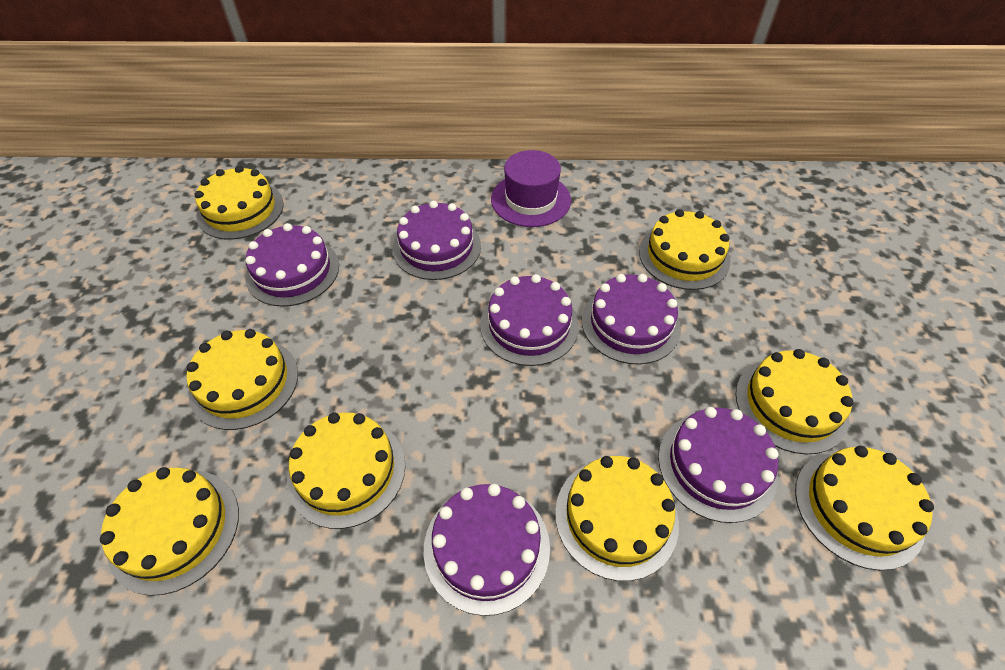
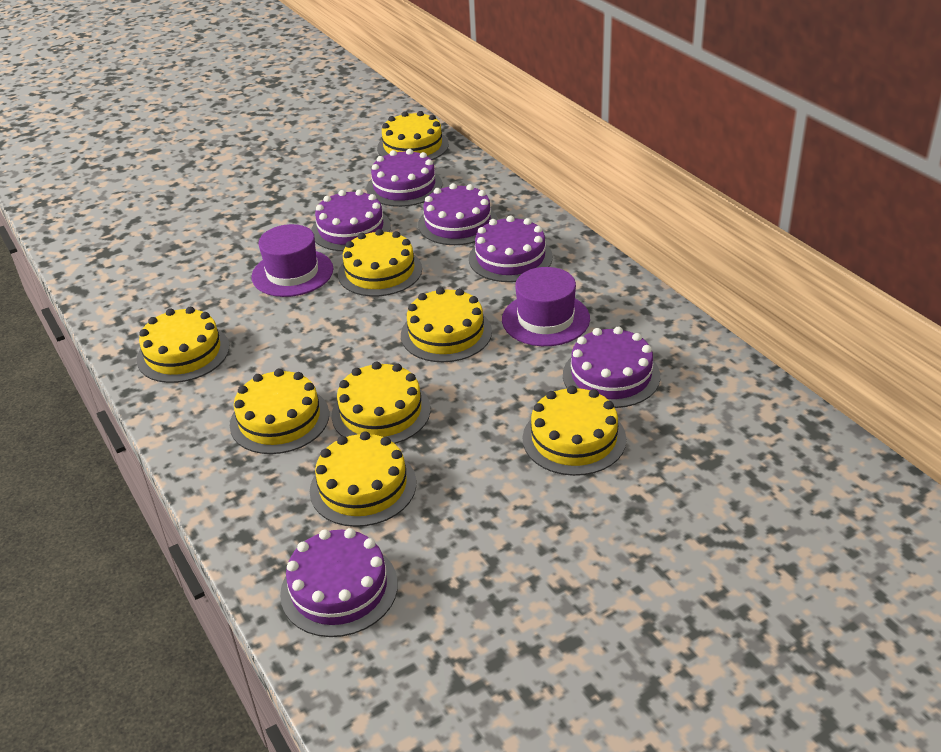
purple hat: 1 -> 2

